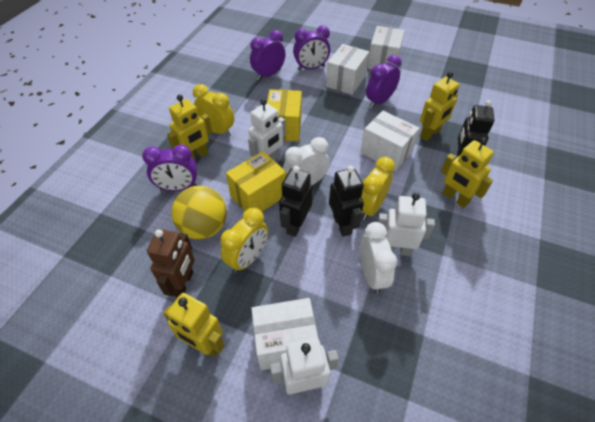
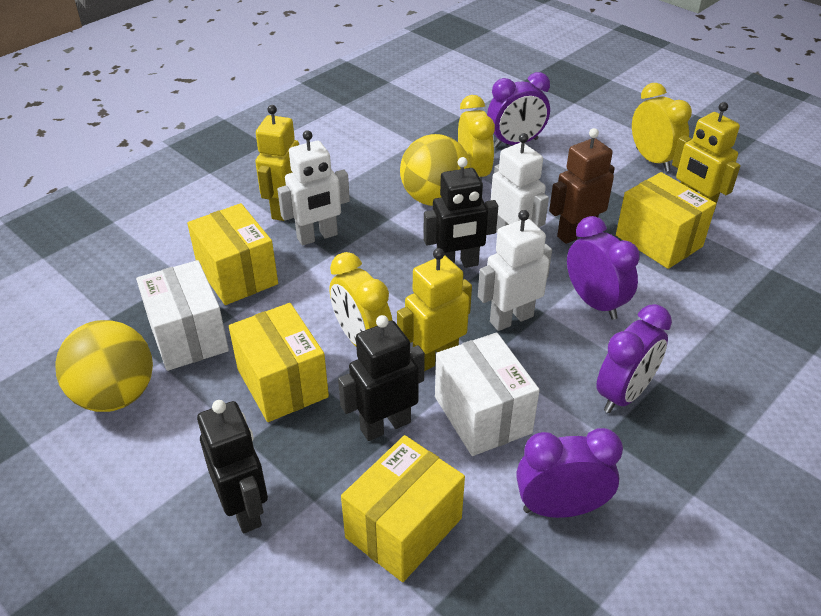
white box: 4 -> 2
white clock: 2 -> 0
yellow ball: 1 -> 2
yellow box: 2 -> 4
yellow robot: 4 -> 3

